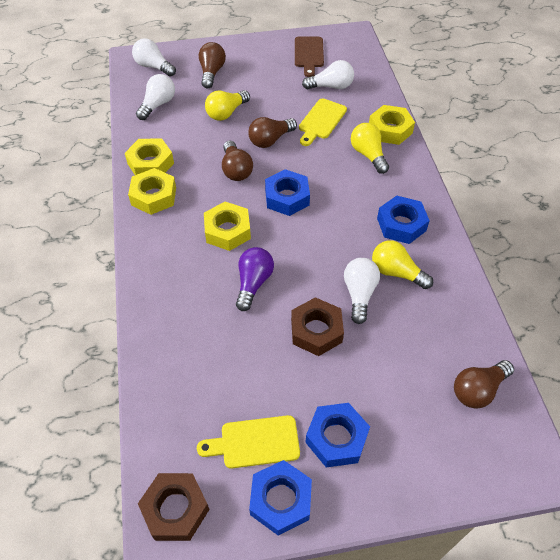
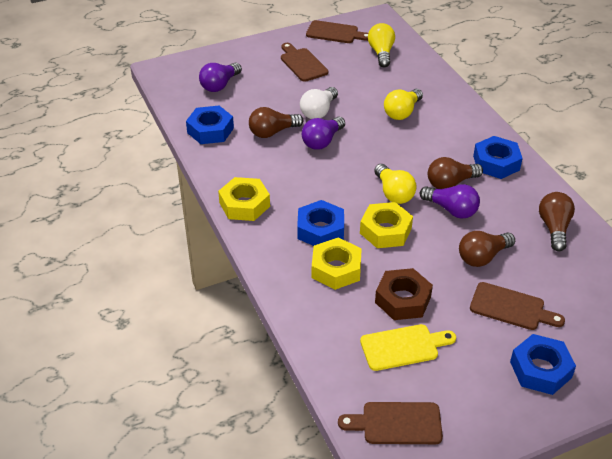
brown cutting board: 1 -> 4
brown nut: 2 -> 1
purple light bulb: 1 -> 3
white light bulb: 4 -> 1
yellow cutting board: 2 -> 1
yellow nut: 4 -> 3

